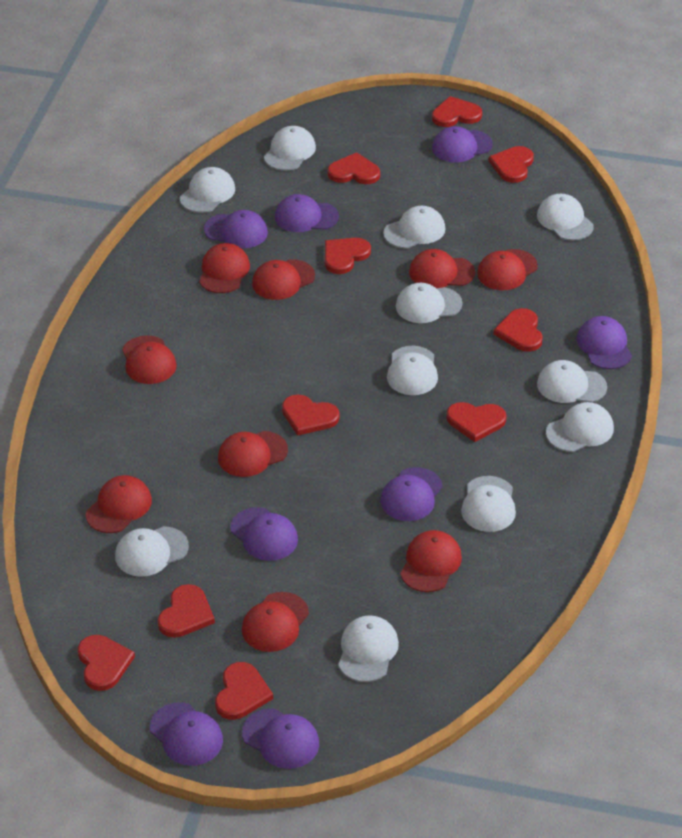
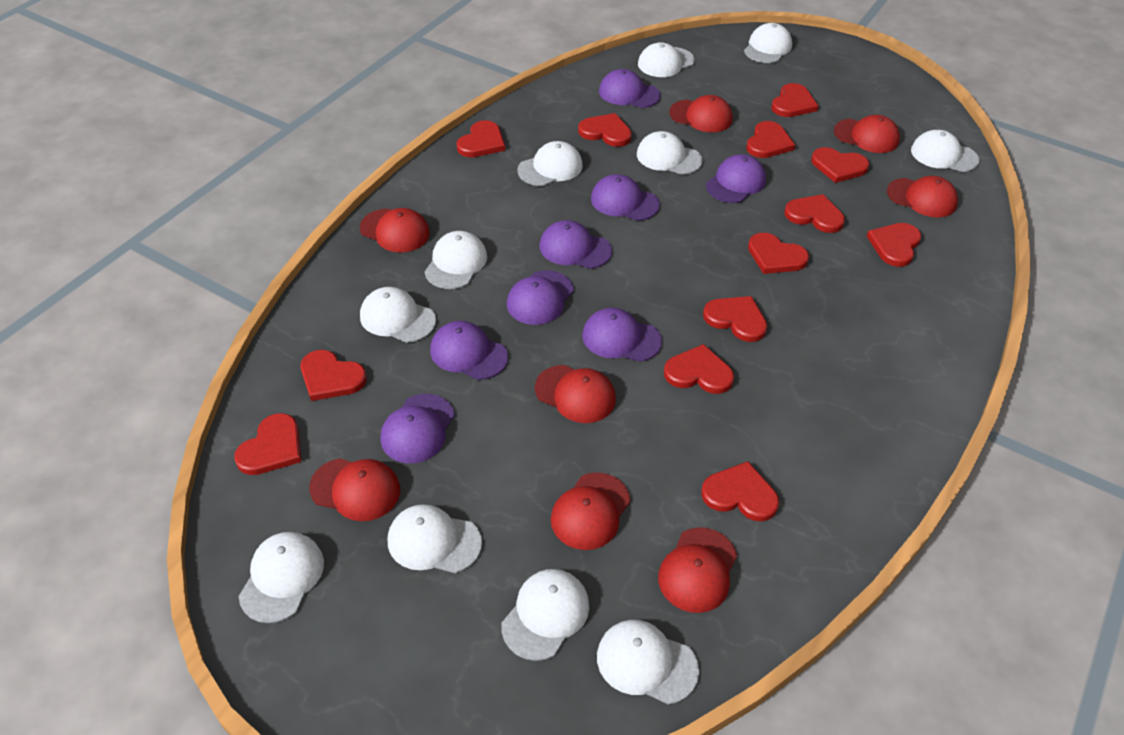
red cap: 9 -> 8
red heart: 10 -> 13

